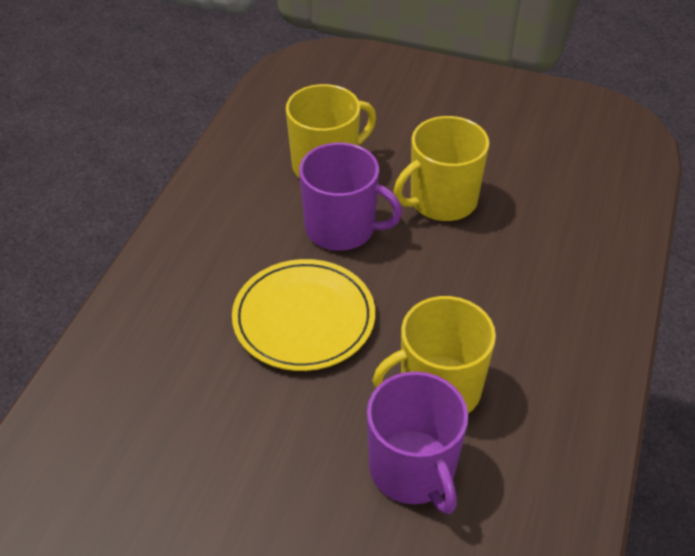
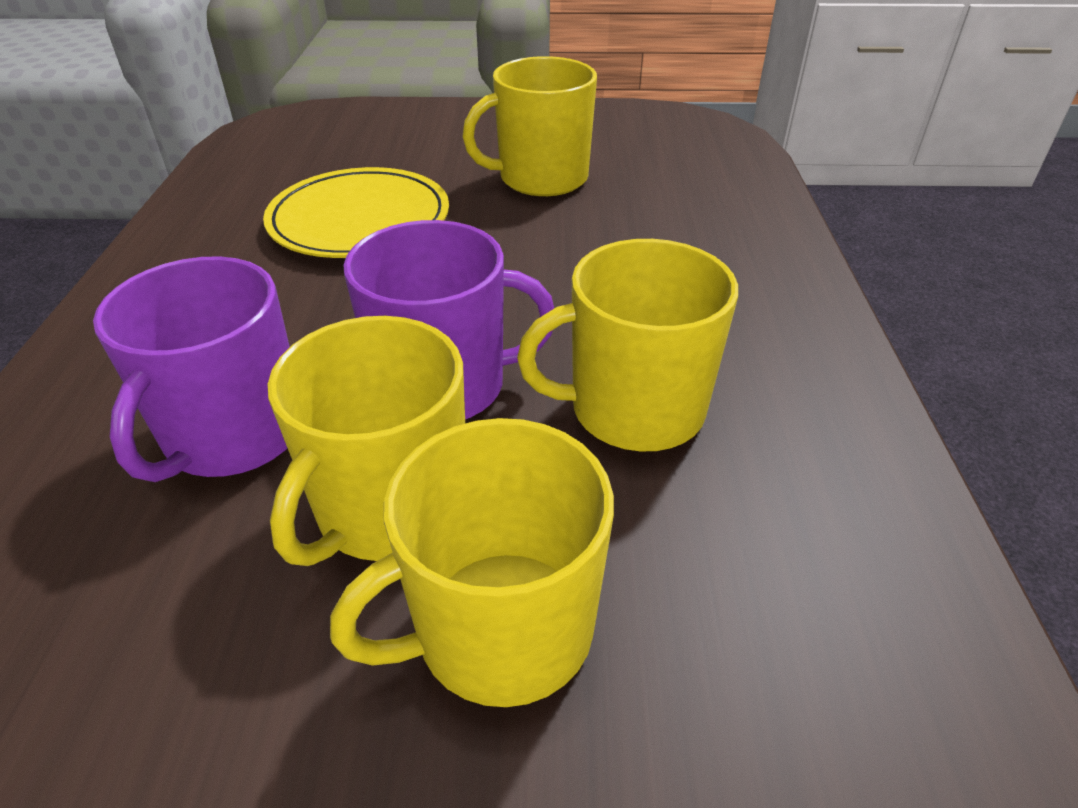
yellow mug: 3 -> 4

